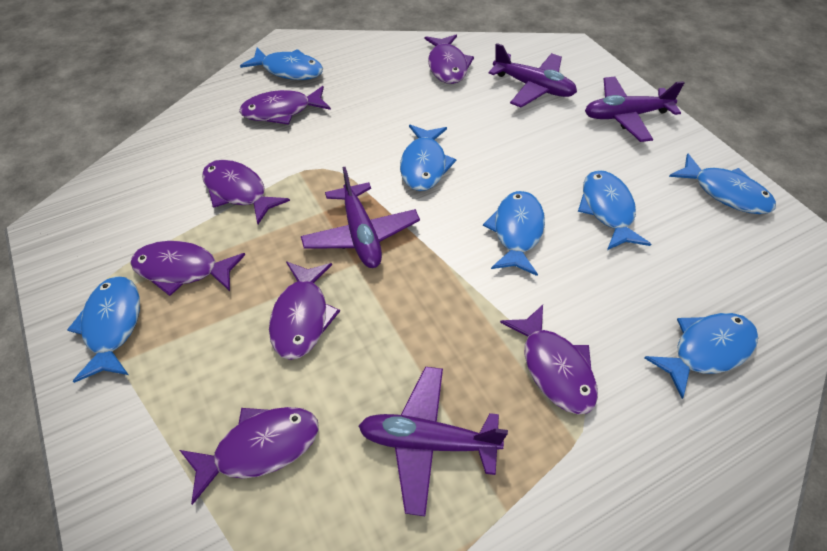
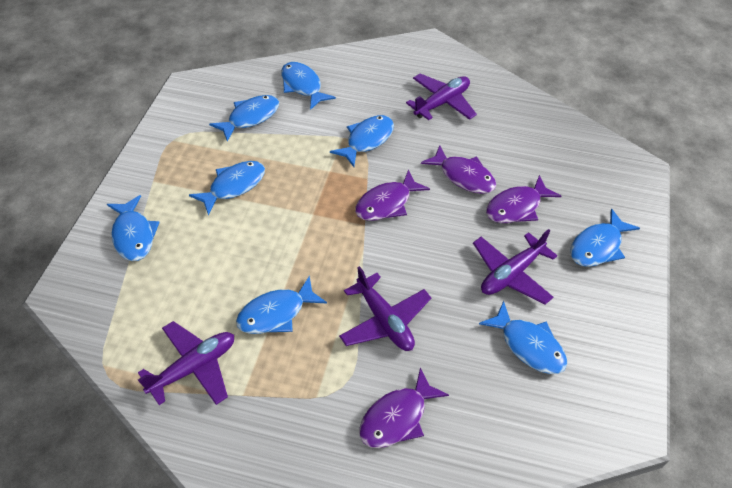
blue fish: 7 -> 8
purple fish: 7 -> 4

